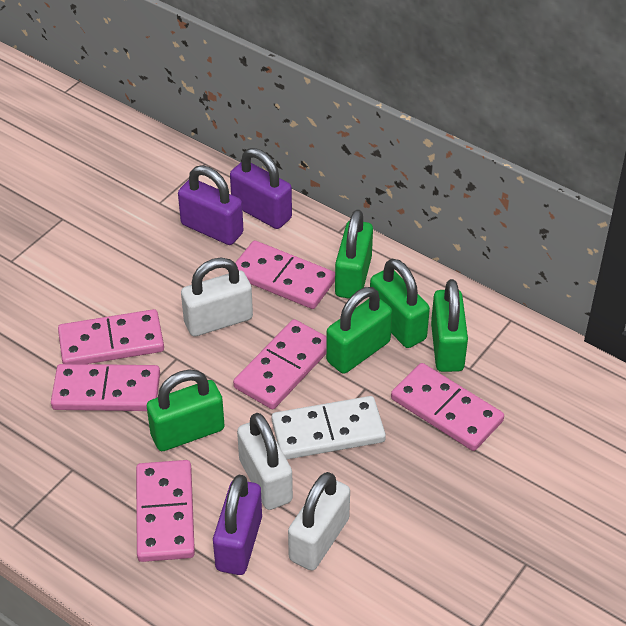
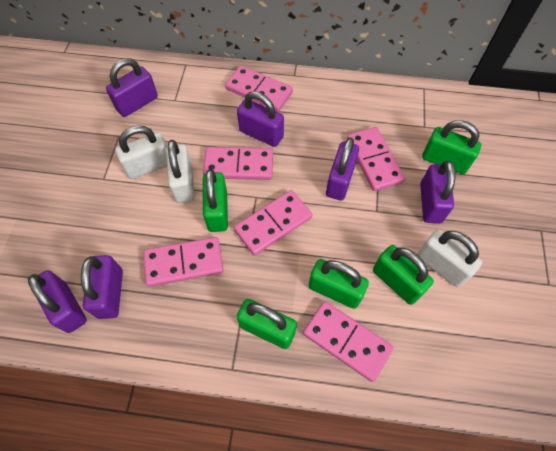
purple padlock: 3 -> 6
white domino: 1 -> 0

